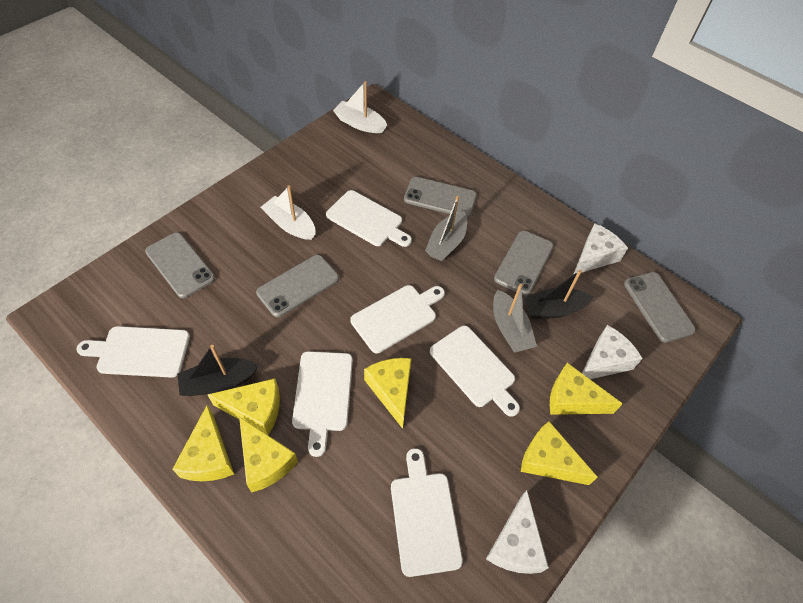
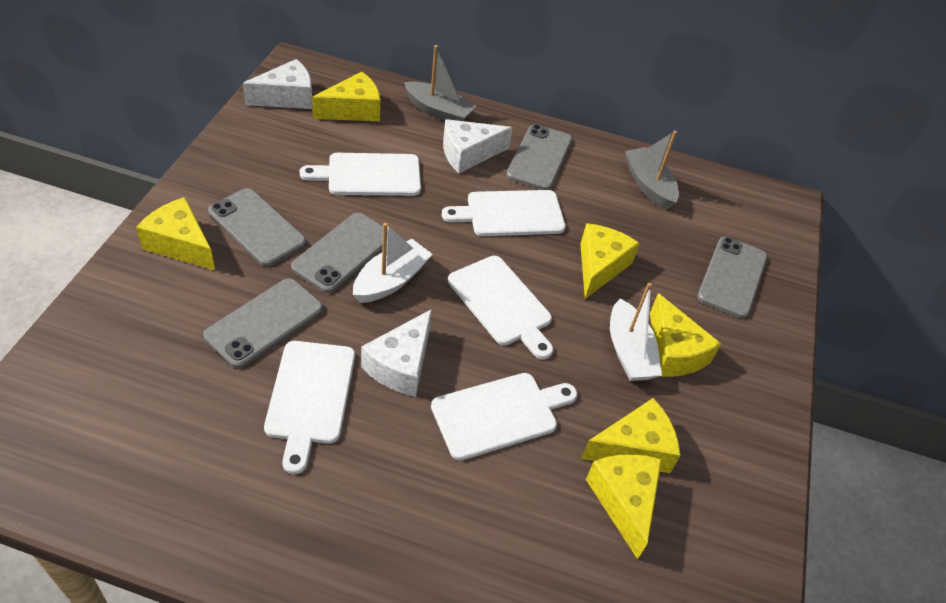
black boat: 2 -> 0
white cutting board: 6 -> 5

